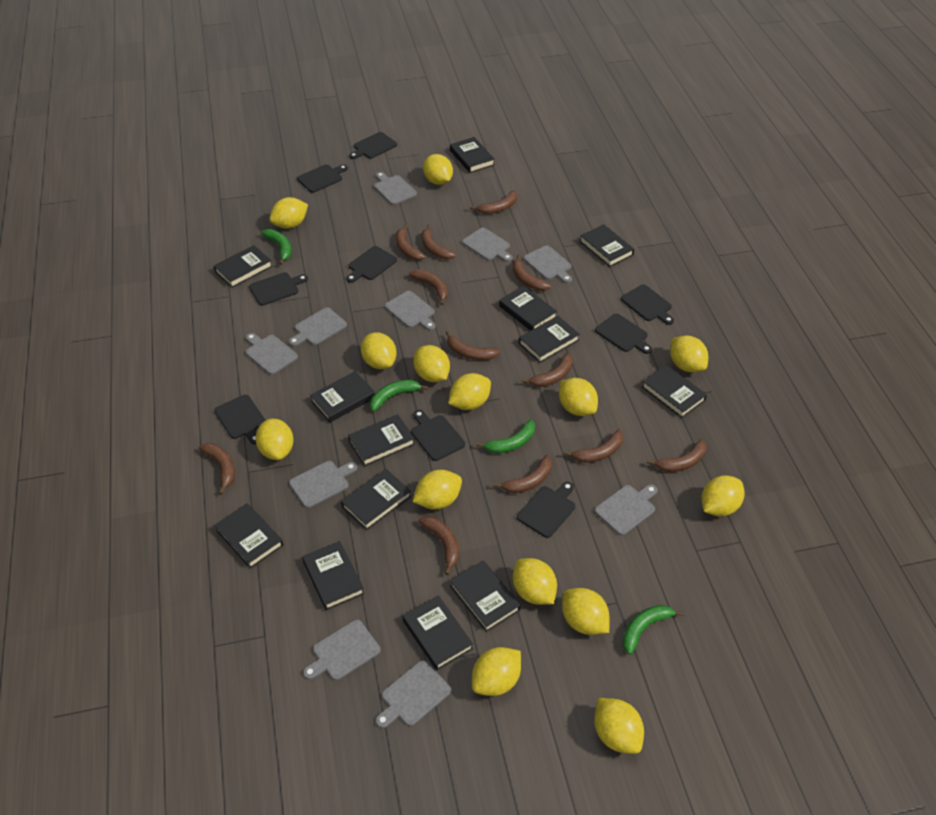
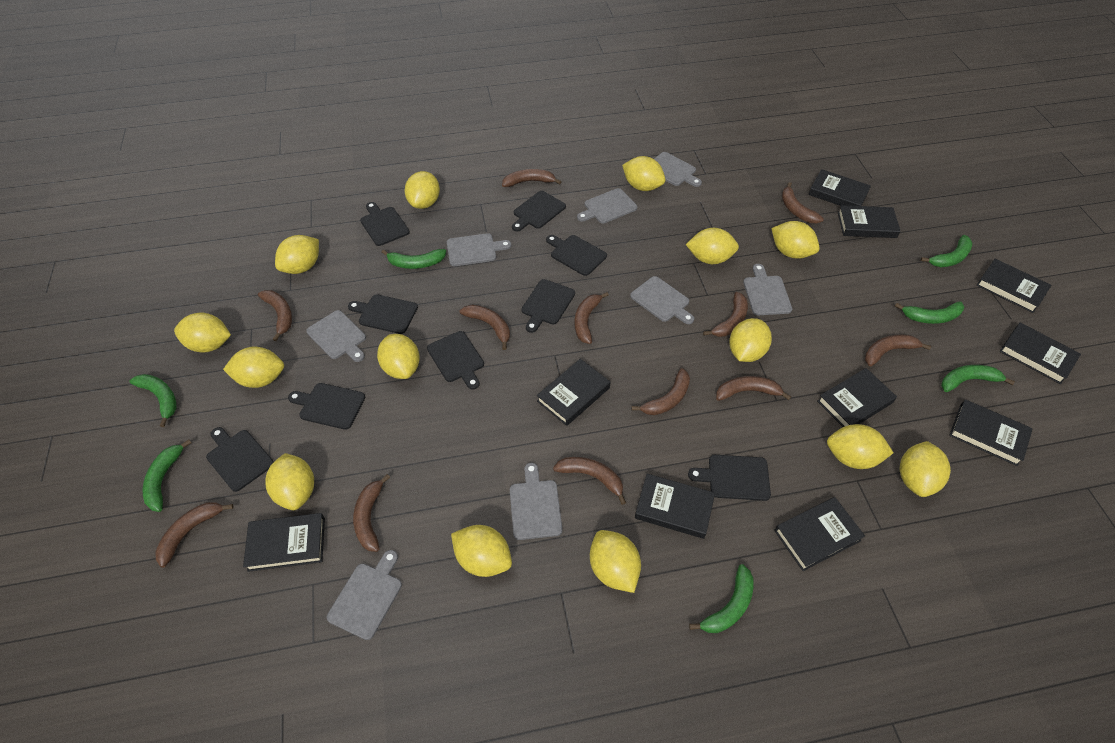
black book: 13 -> 10
green banana: 4 -> 7
grey cutting board: 10 -> 8

